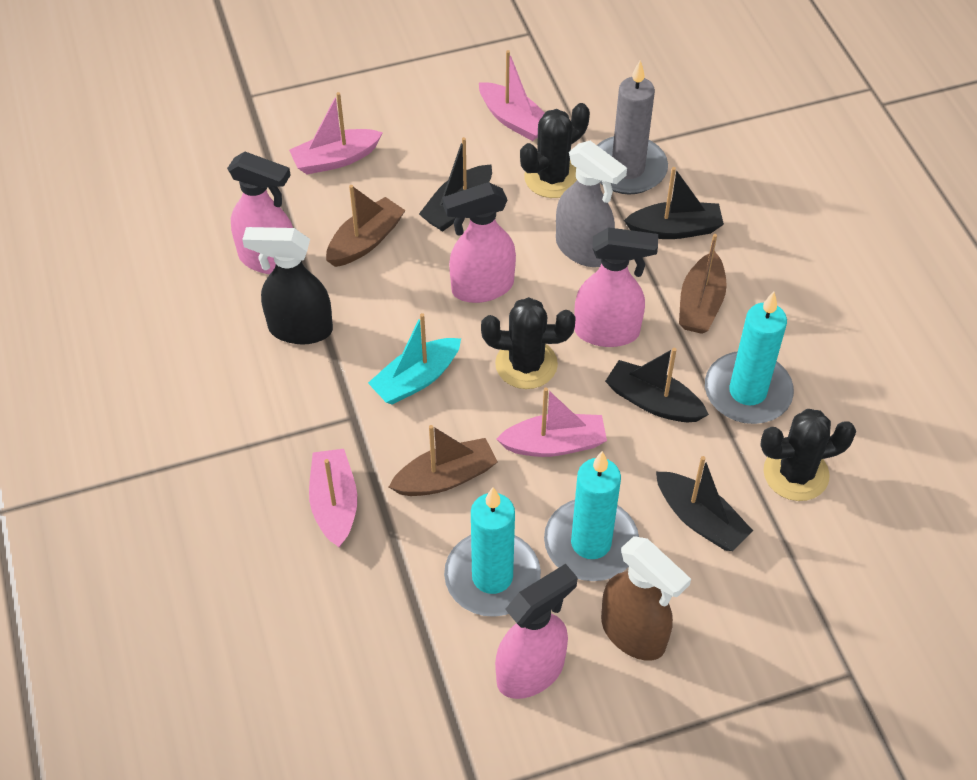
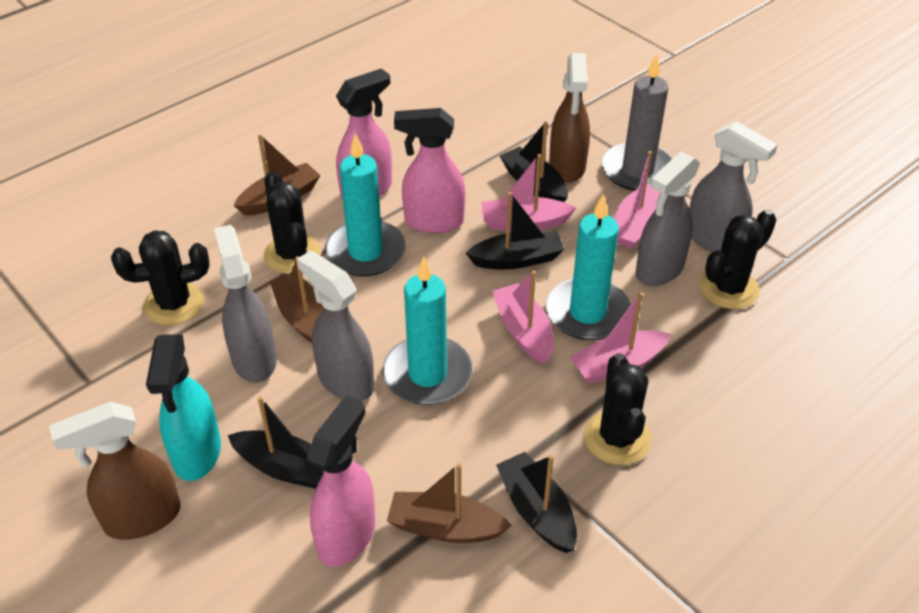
black cactus: 3 -> 4
black spray bottle: 1 -> 0
brown spray bottle: 1 -> 2
grey spray bottle: 1 -> 4
pink spray bottle: 4 -> 3
turquoise boat: 1 -> 0
turquoise spray bottle: 0 -> 1

